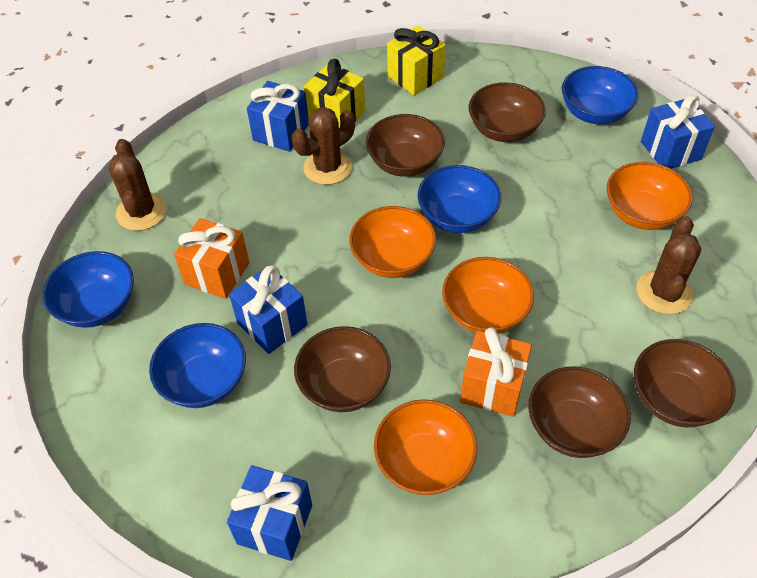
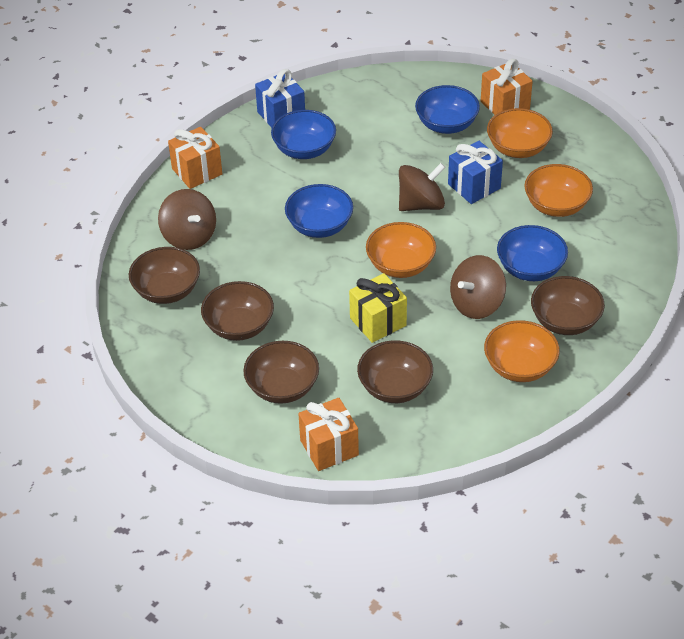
blue gift: 4 -> 2
brown cactus: 3 -> 0
brown spinning top: 0 -> 3
orange gift: 2 -> 3
yellow gift: 2 -> 1

